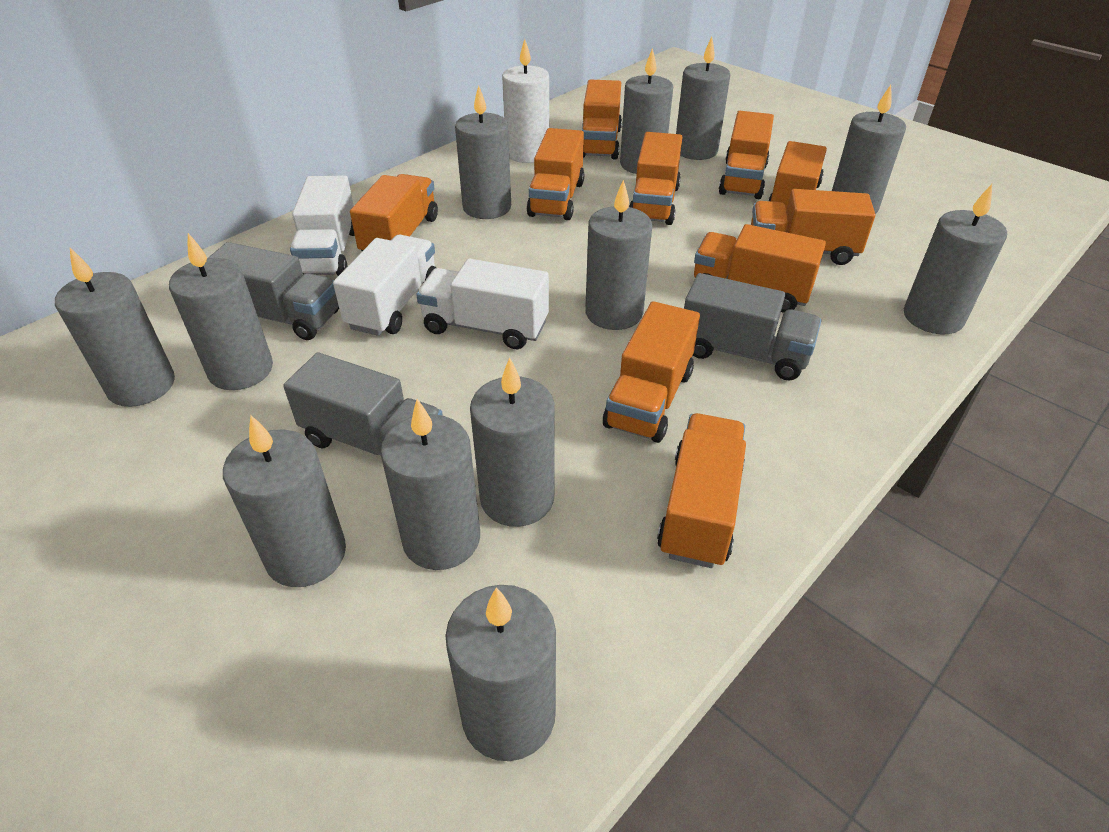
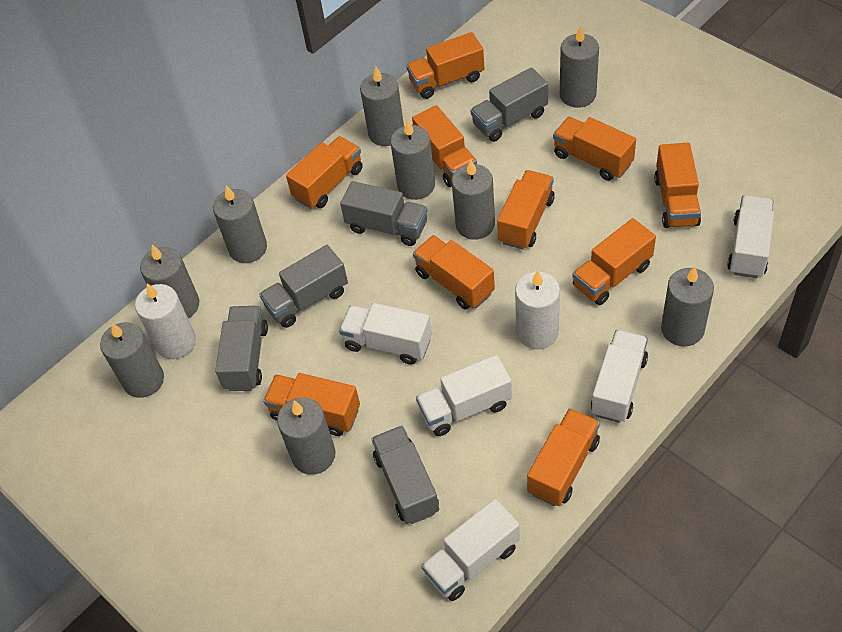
grey candle: 12 -> 9
grey truck: 3 -> 5
white candle: 1 -> 2
white truck: 3 -> 5

